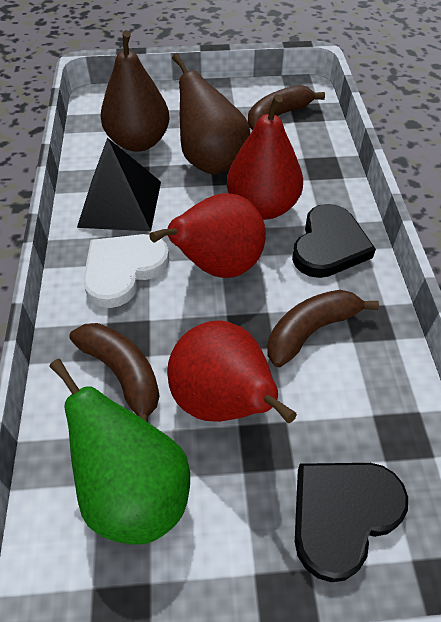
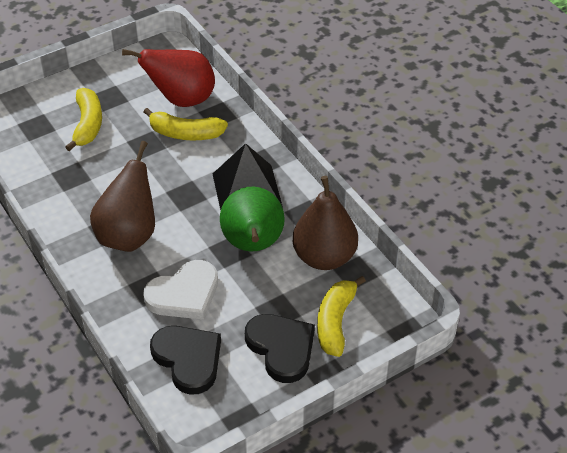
brown banana: 3 -> 0
red pear: 3 -> 1
yellow banana: 0 -> 3

